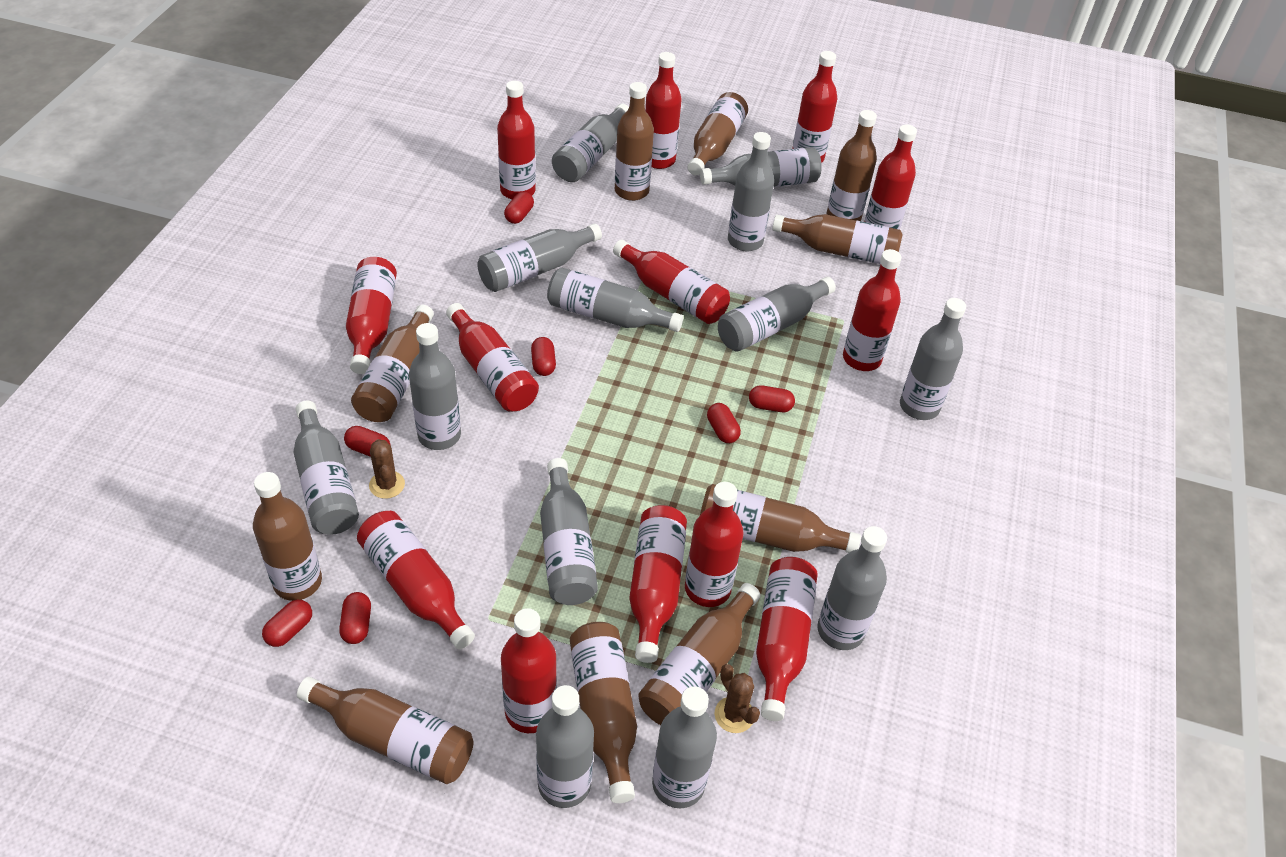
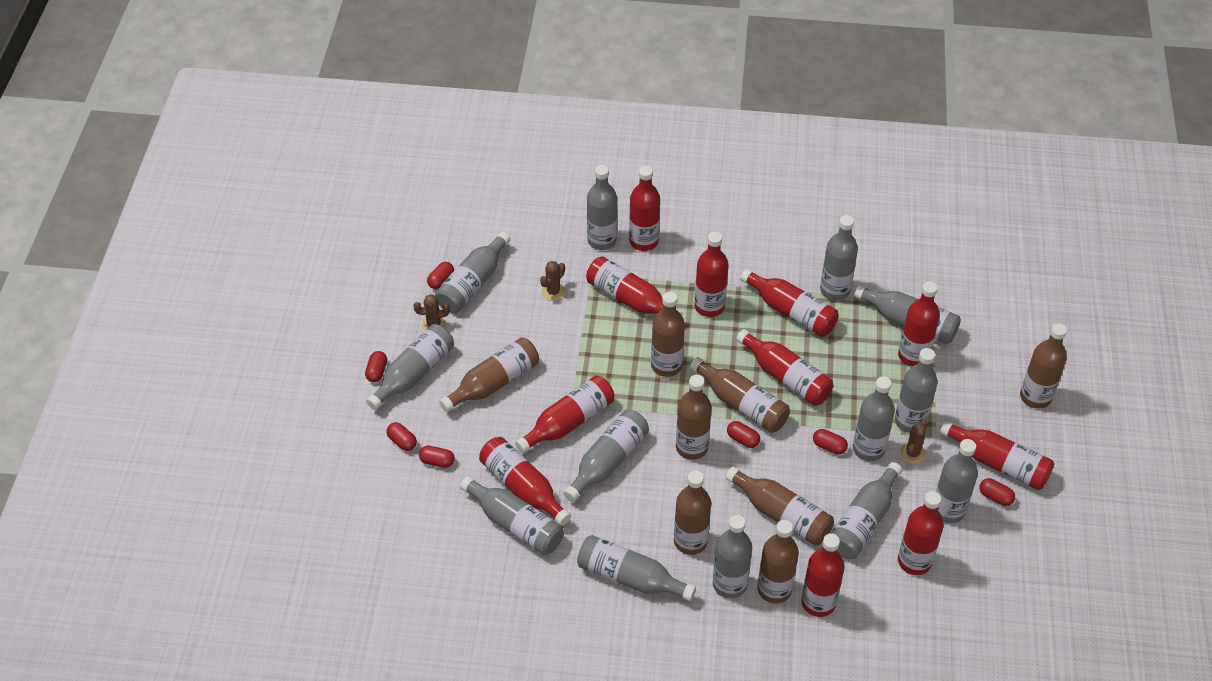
brown bottle: 10 -> 8
brown cactus: 2 -> 3
red bottle: 13 -> 11

